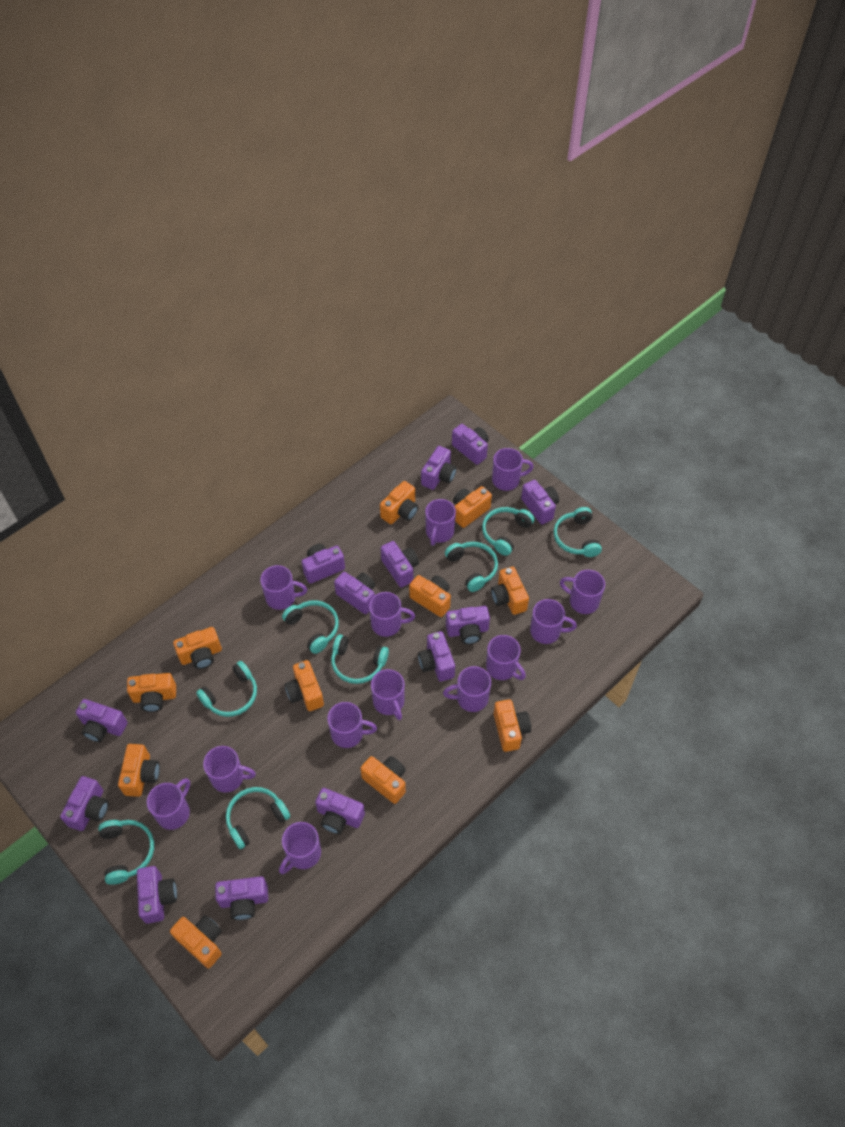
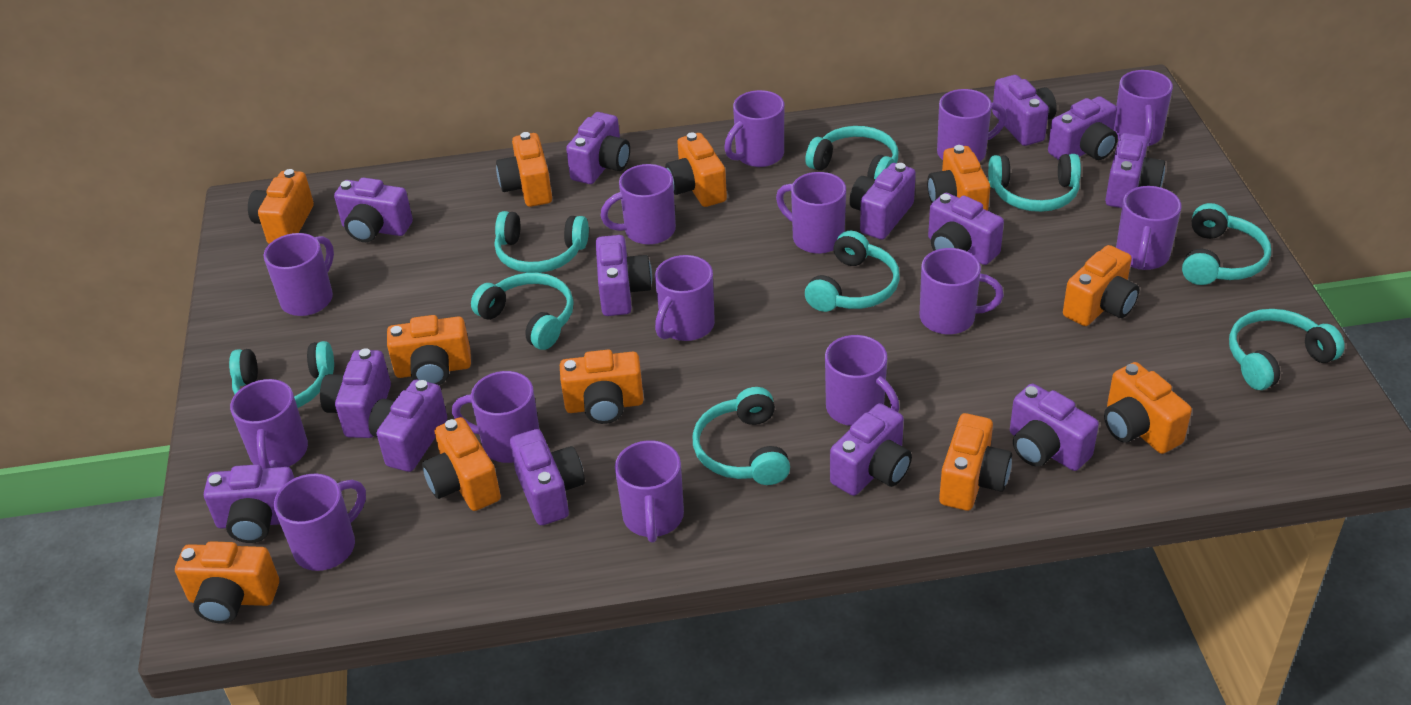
purple camera: 13 -> 14
purple mug: 13 -> 14
turquoise headphones: 8 -> 9

